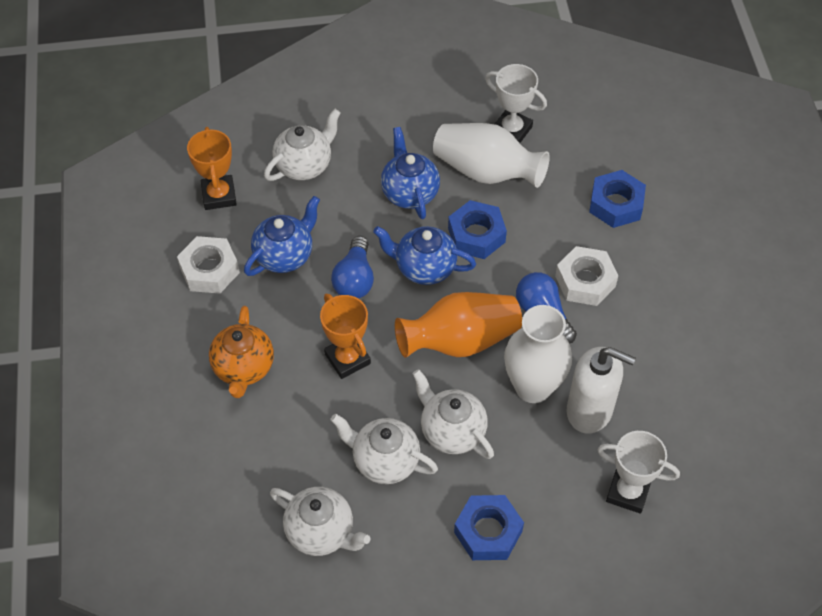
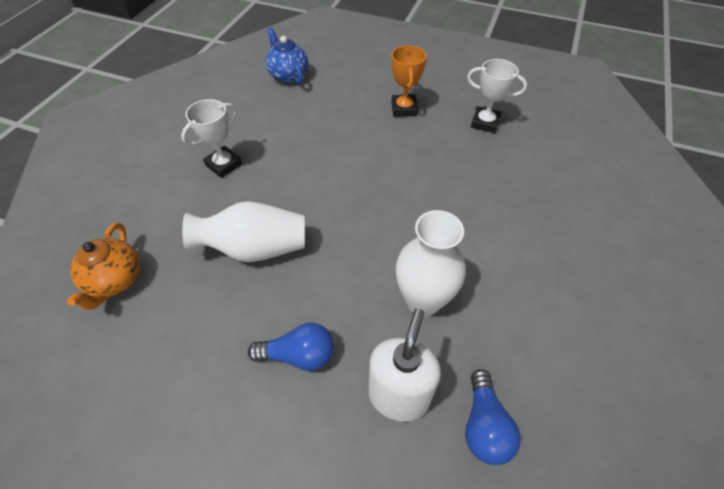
blue nut: 3 -> 0
blue teapot: 3 -> 1
orange trophy: 2 -> 1
orange vase: 1 -> 0
white nut: 2 -> 0
white teapot: 4 -> 0

